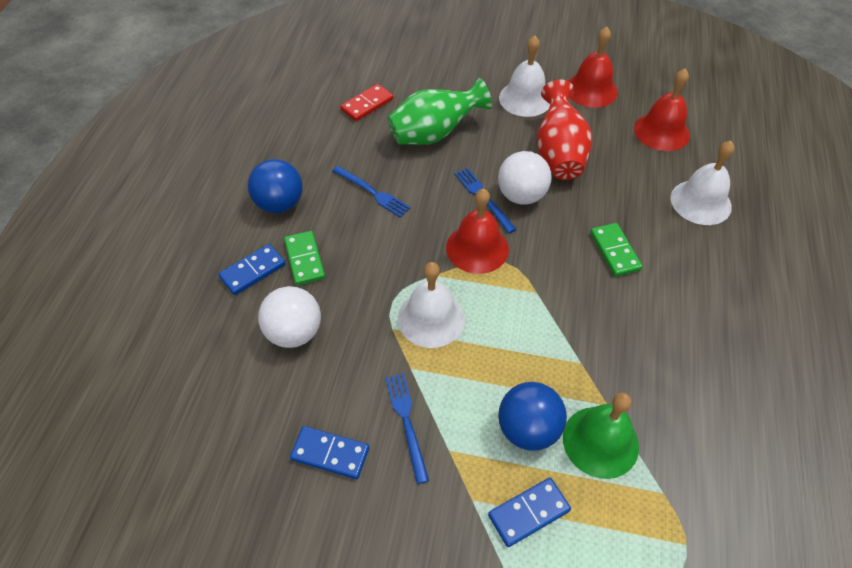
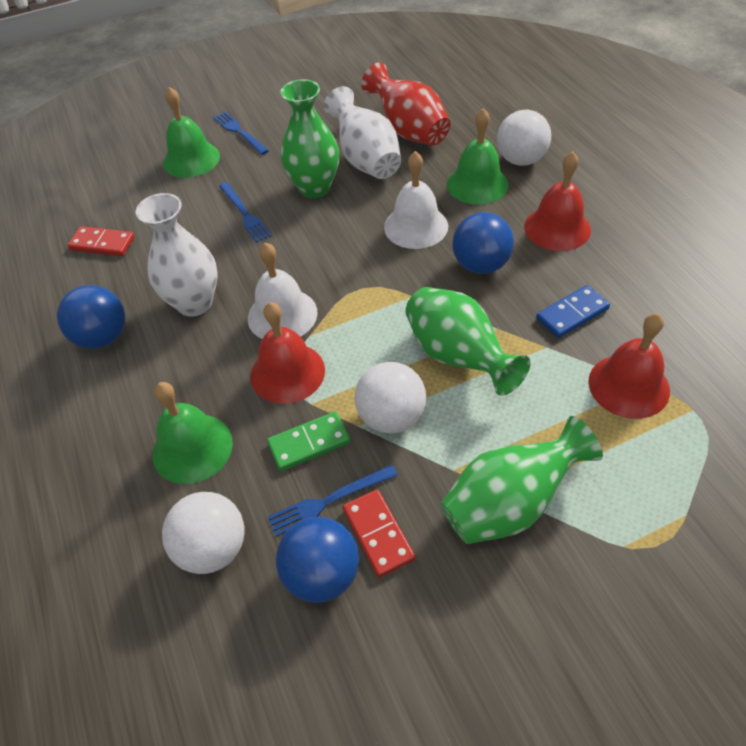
blue ball: 2 -> 3
blue domino: 3 -> 1
green bell: 1 -> 3
green domino: 2 -> 1
green vase: 1 -> 3
red domino: 1 -> 2
white ball: 2 -> 3
white bell: 3 -> 2
white vase: 0 -> 2

